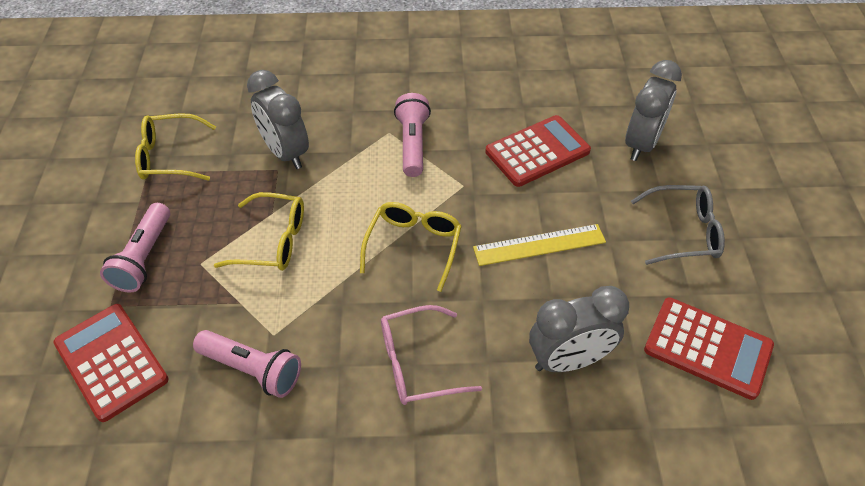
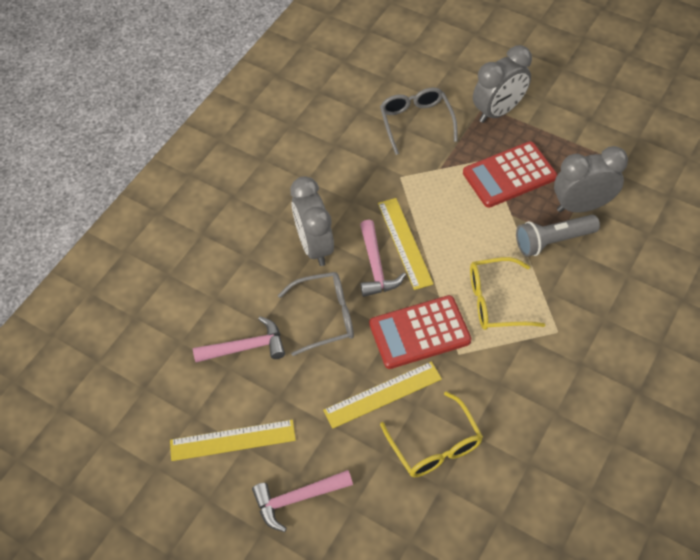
grey flashlight: 0 -> 1
grey glasses: 1 -> 2
pink flashlight: 3 -> 0
pink glasses: 1 -> 0
pink hammer: 0 -> 3
red calculator: 3 -> 2
yellow glasses: 3 -> 2
yellow ruler: 1 -> 3

